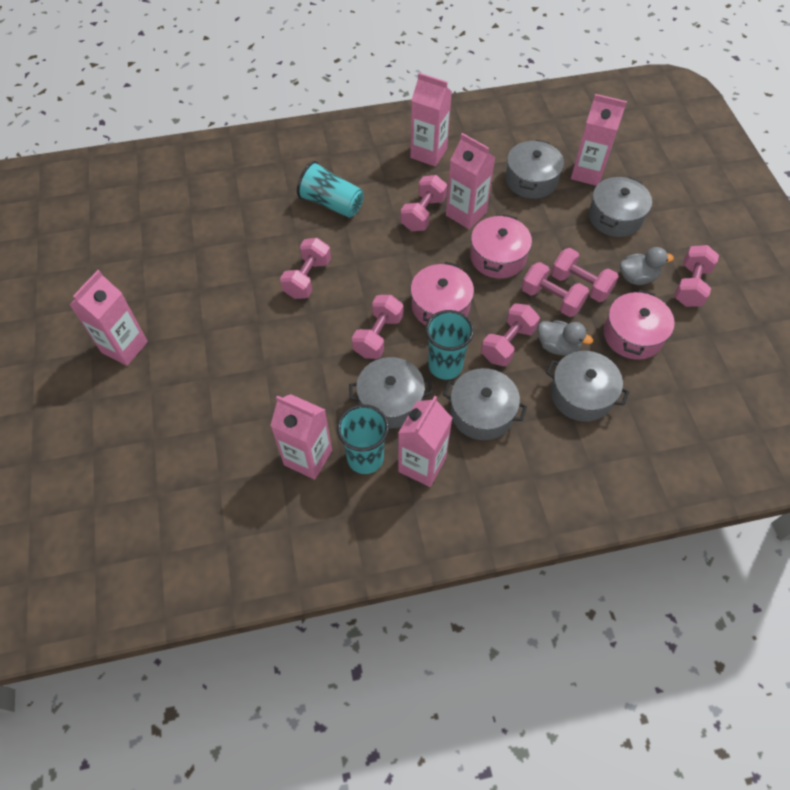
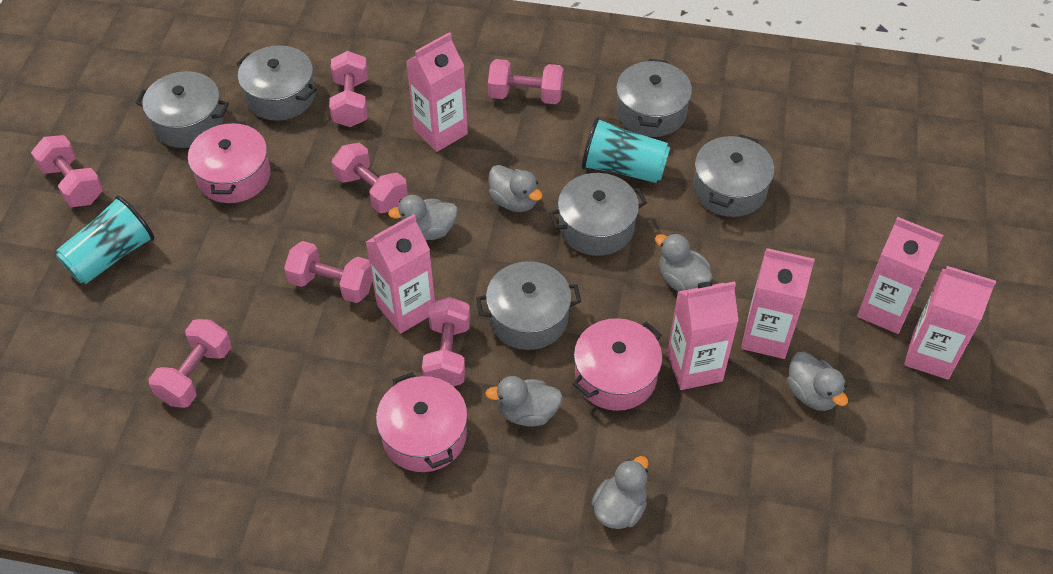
grey duck: 2 -> 6
grey pot: 5 -> 6
turquoise cup: 3 -> 2

